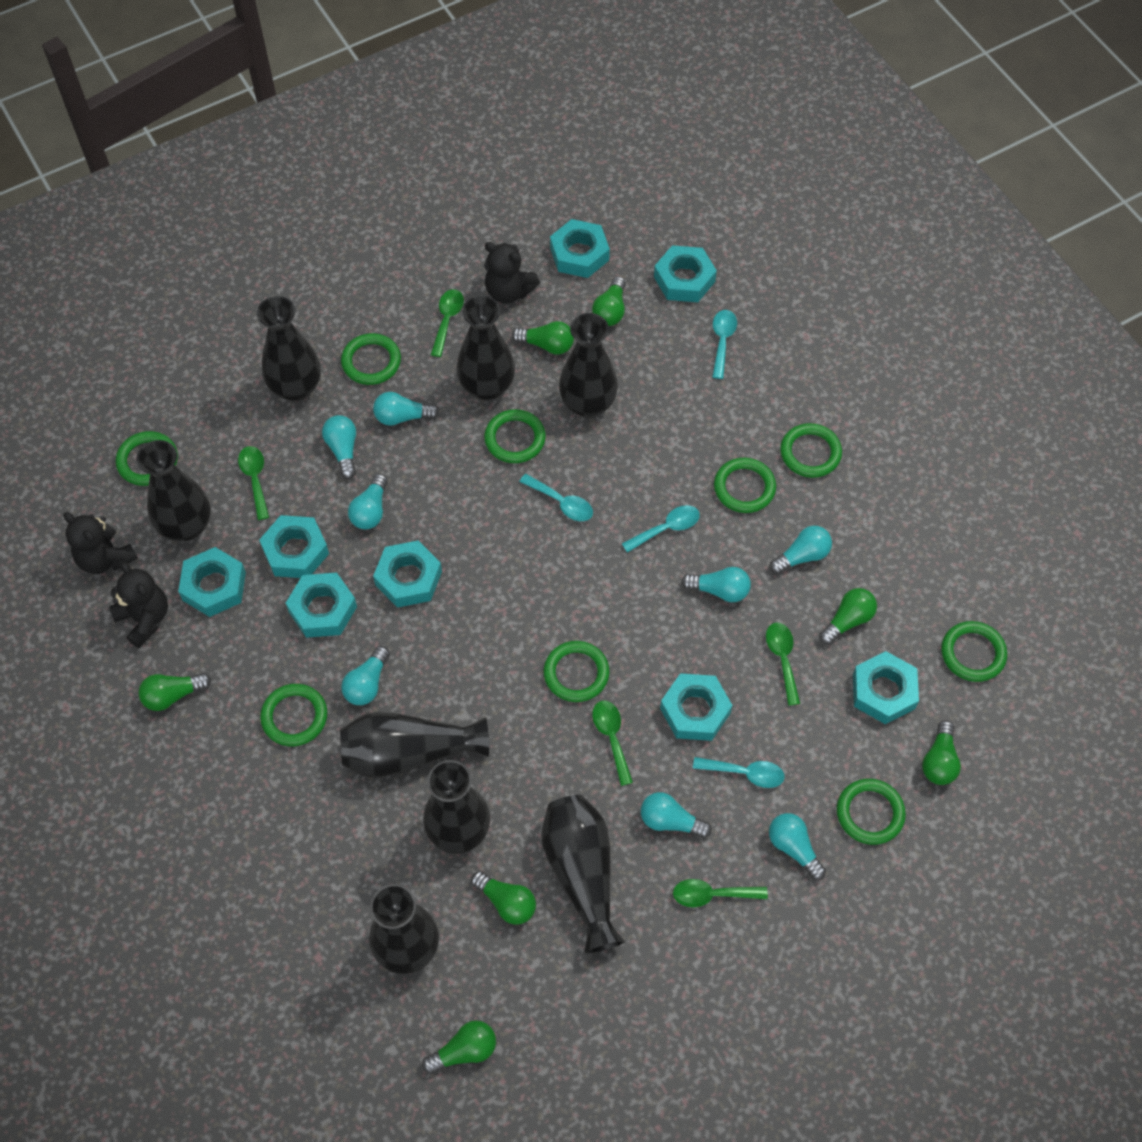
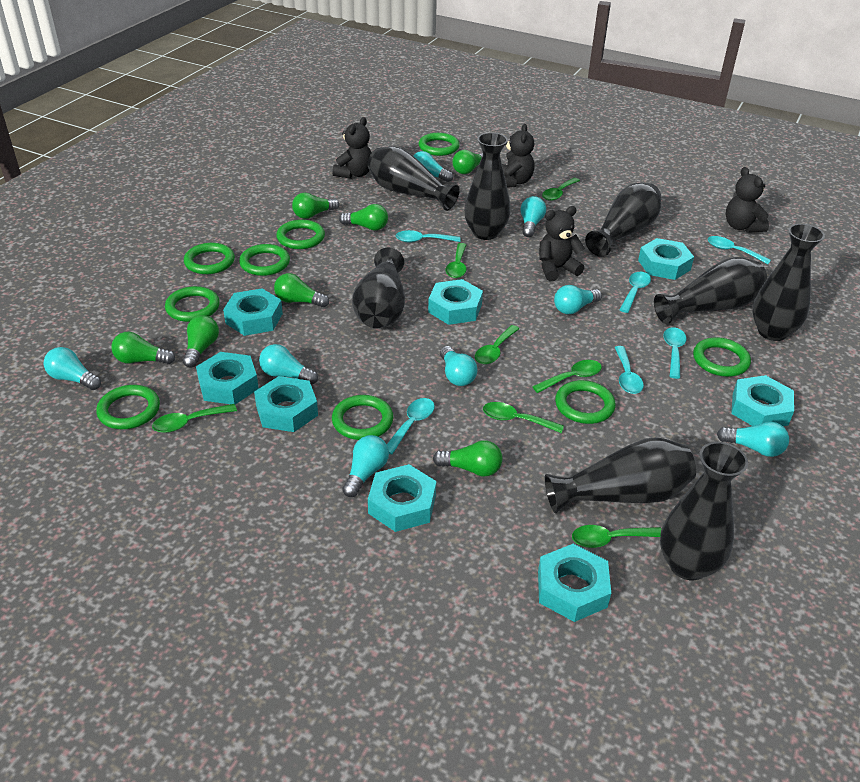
black teddy bear: 3 -> 4
green spoon: 5 -> 7
turquoise spoon: 4 -> 6

